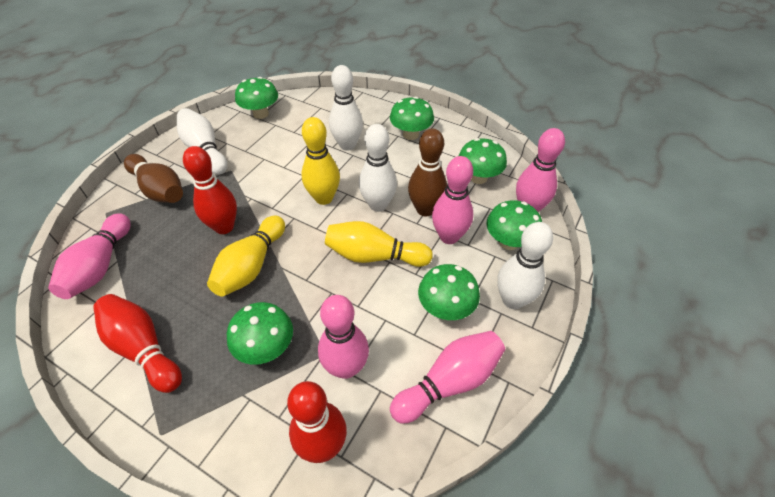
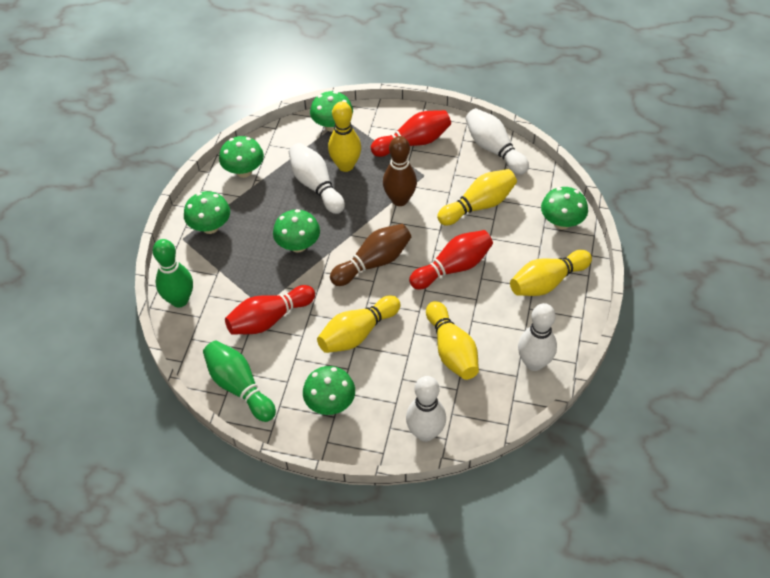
green bowling pin: 0 -> 2
pink bowling pin: 5 -> 0
yellow bowling pin: 3 -> 5

